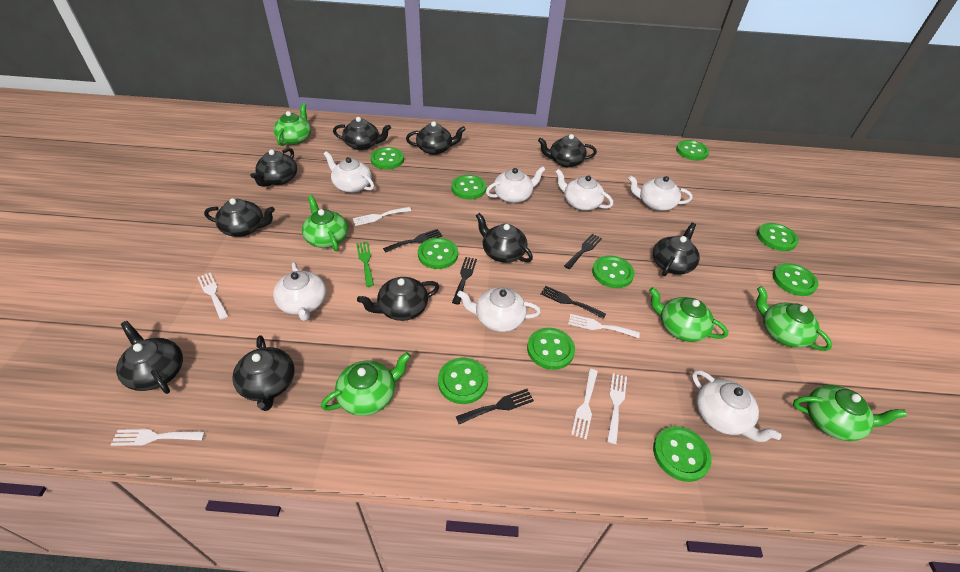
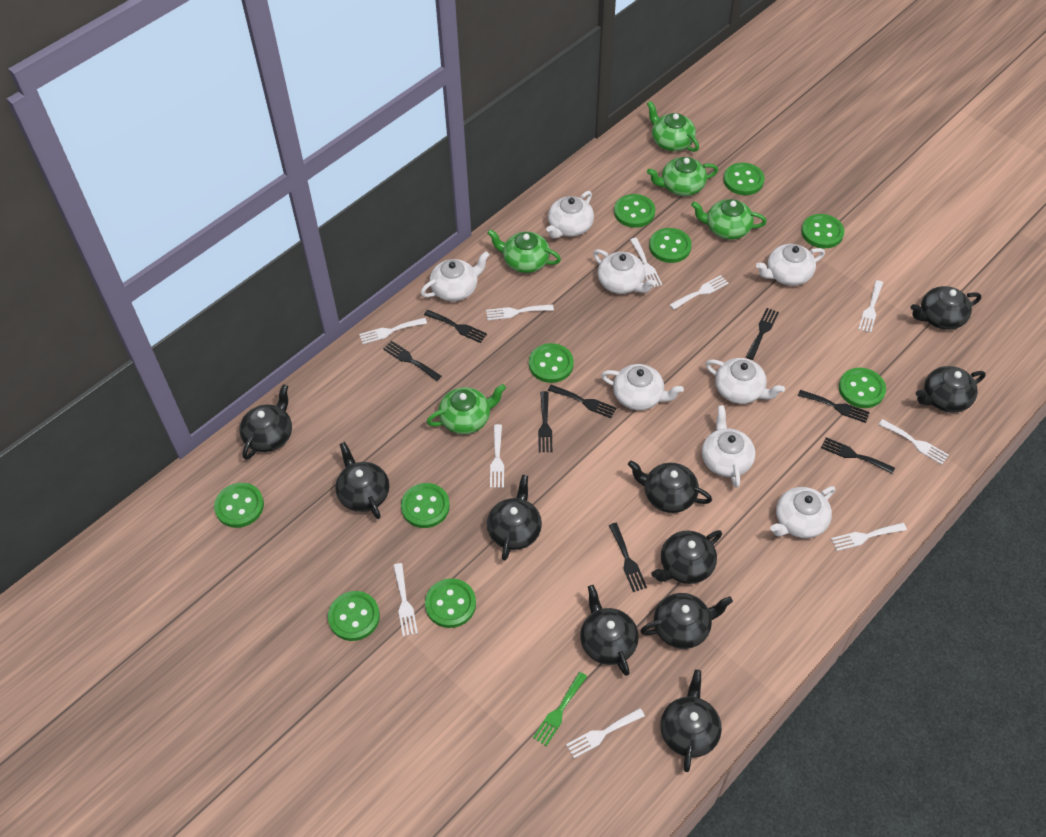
black fork: 5 -> 8
green teapot: 6 -> 5
white fork: 6 -> 10
white teapot: 7 -> 8

